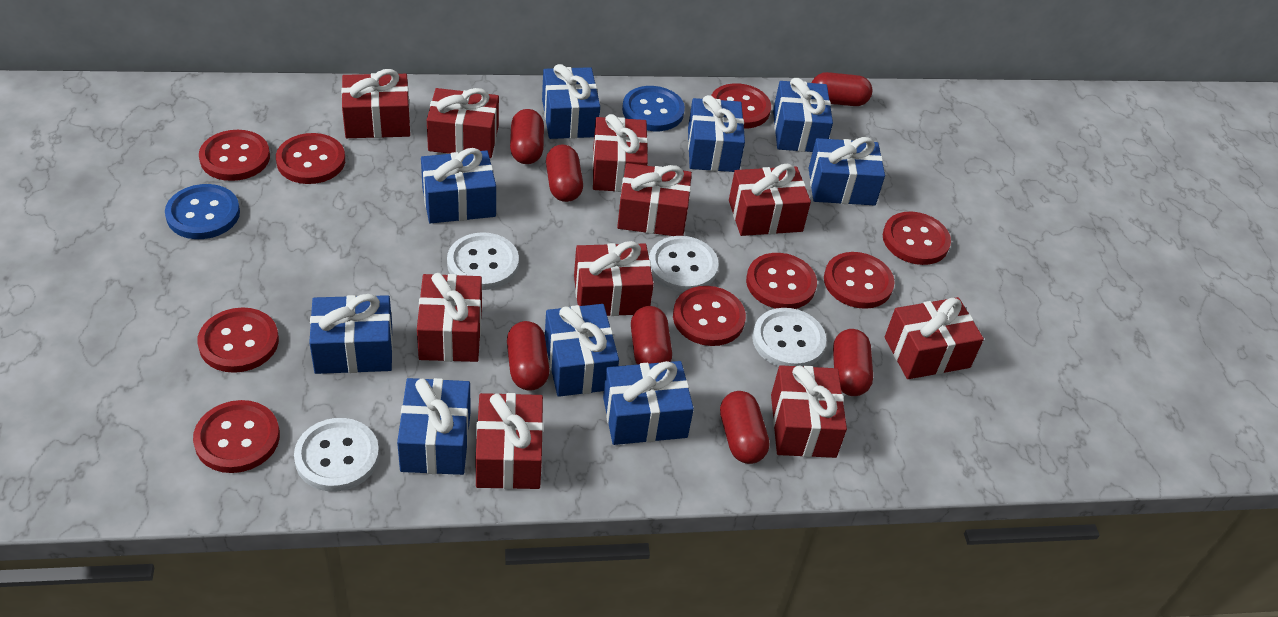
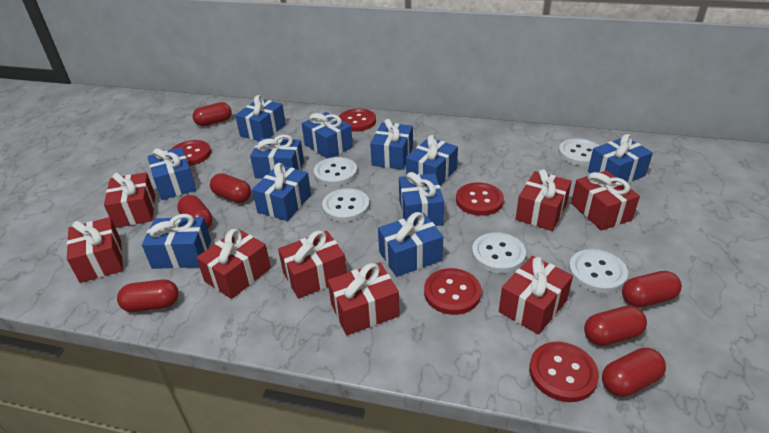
blue button: 2 -> 0
blue gift: 9 -> 11
red button: 9 -> 5
red gift: 10 -> 8
white button: 4 -> 5

